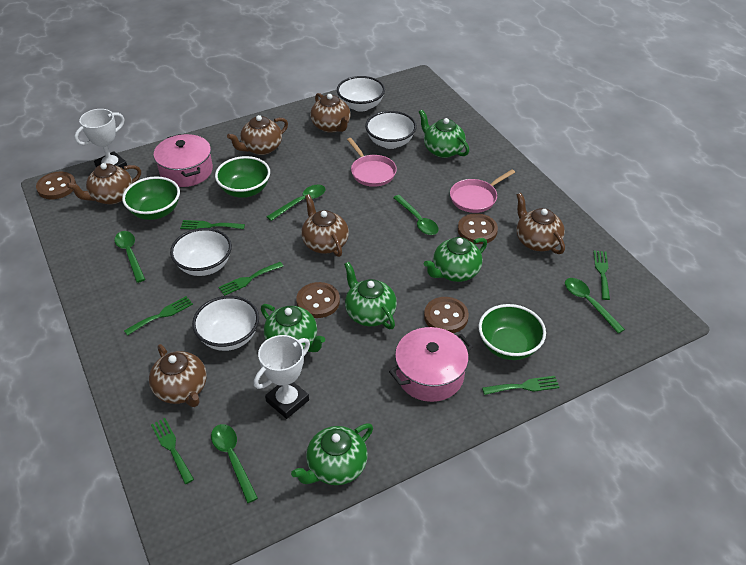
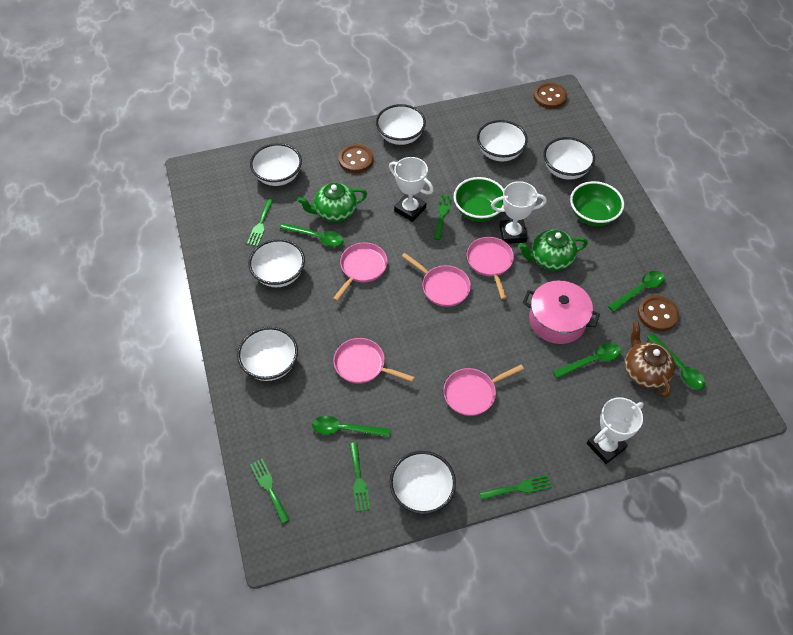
brown button: 4 -> 3
brown teapot: 6 -> 1
green bowl: 3 -> 2
green fork: 6 -> 5
green teapot: 5 -> 2
pink pan: 2 -> 5
pink pot: 2 -> 1
white bowl: 4 -> 7
white trophy: 2 -> 3

